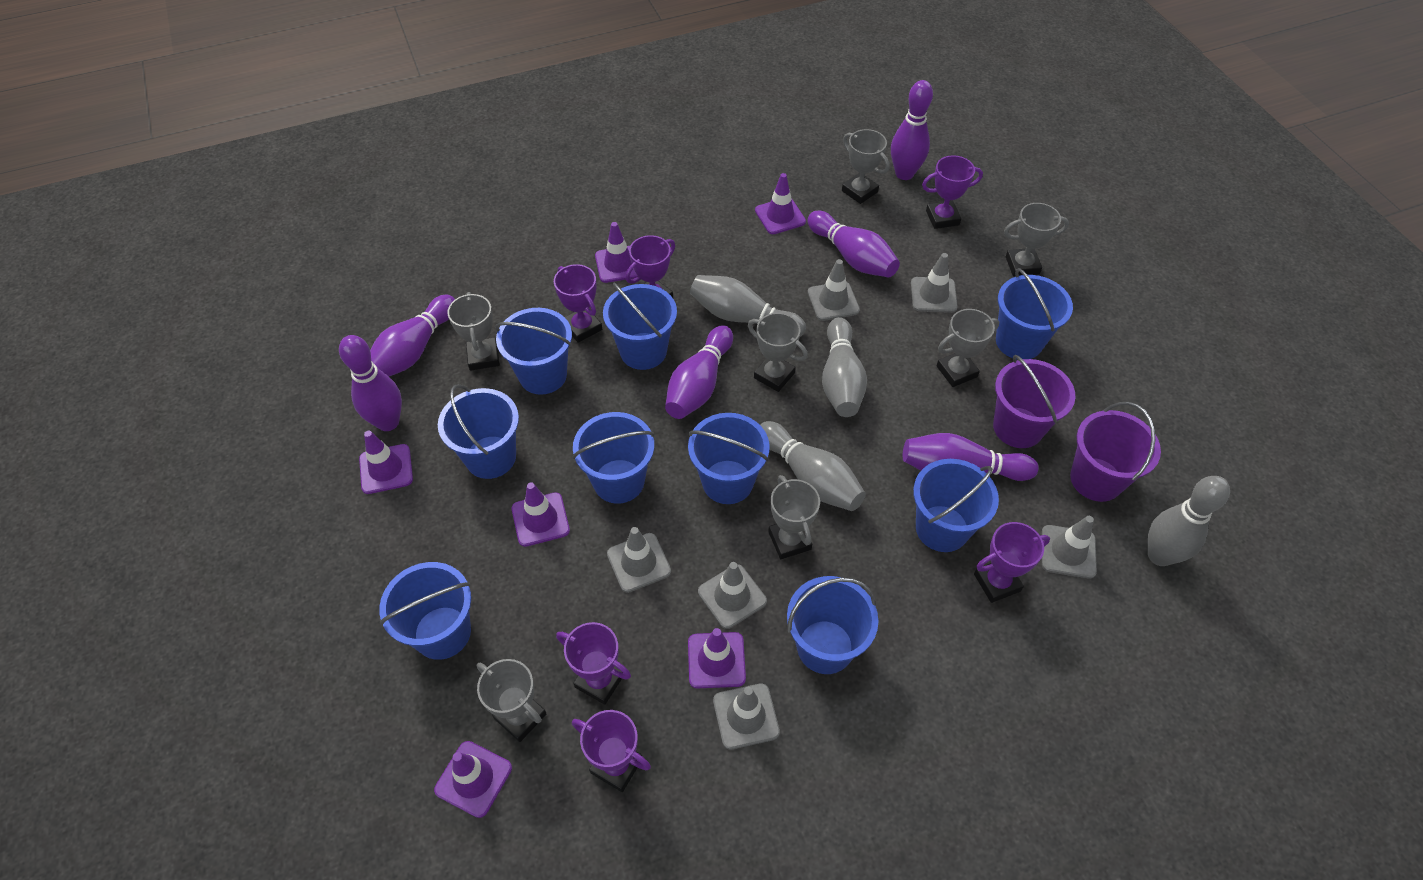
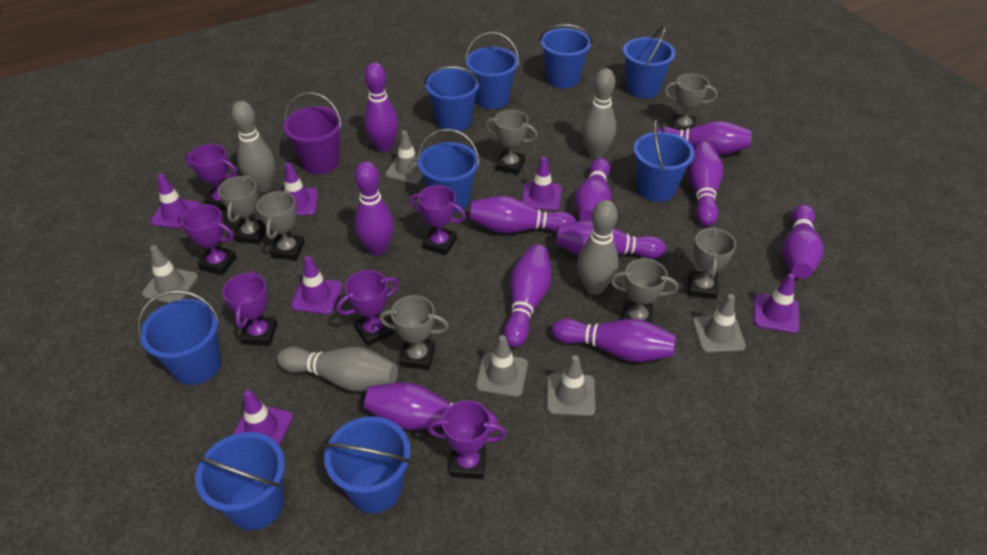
grey traffic cone: 6 -> 5
purple bowling pin: 6 -> 11
purple bucket: 2 -> 1

